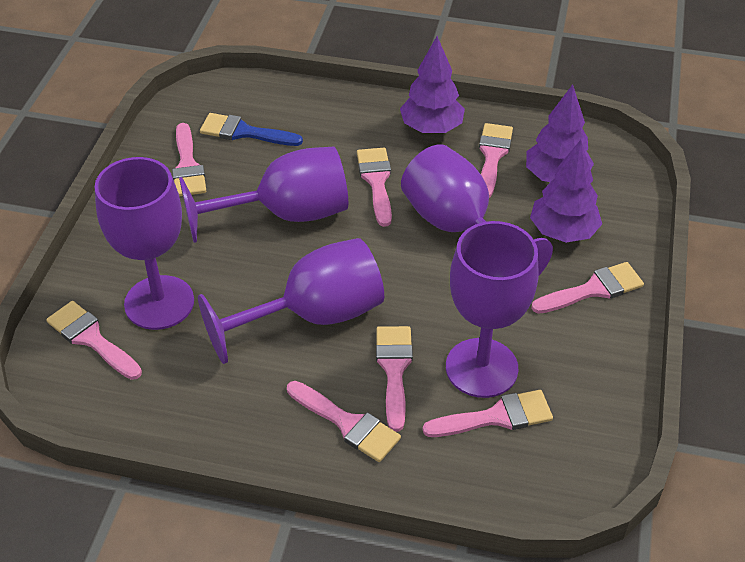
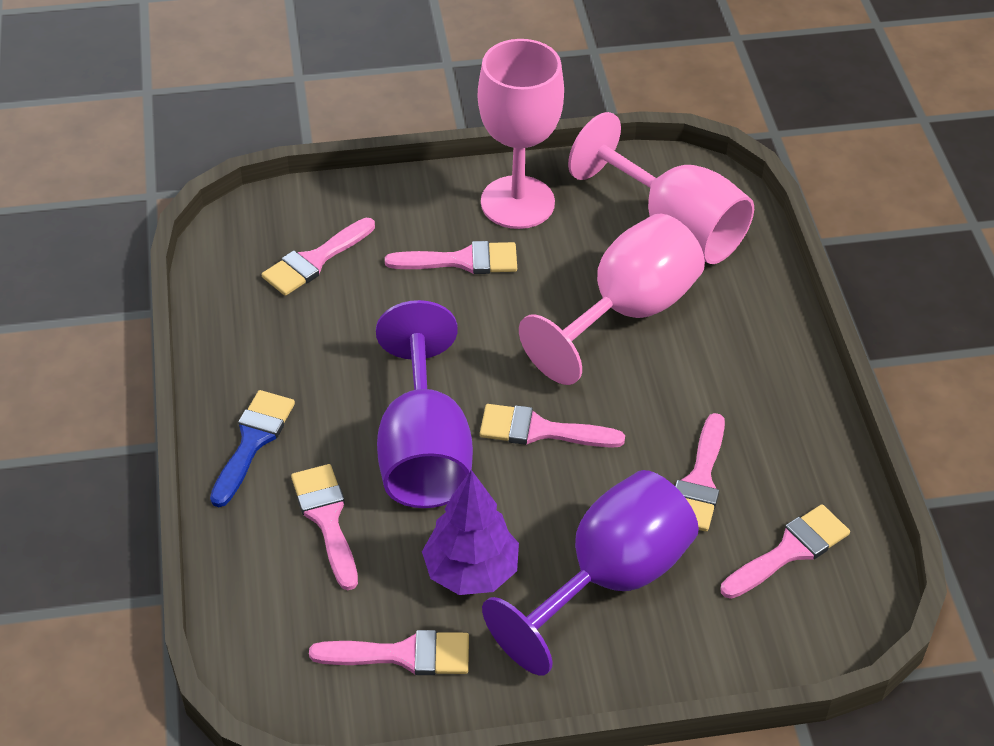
pink brush: 8 -> 7
pink goblet: 0 -> 3
purple goblet: 5 -> 2
purple tree: 3 -> 1

